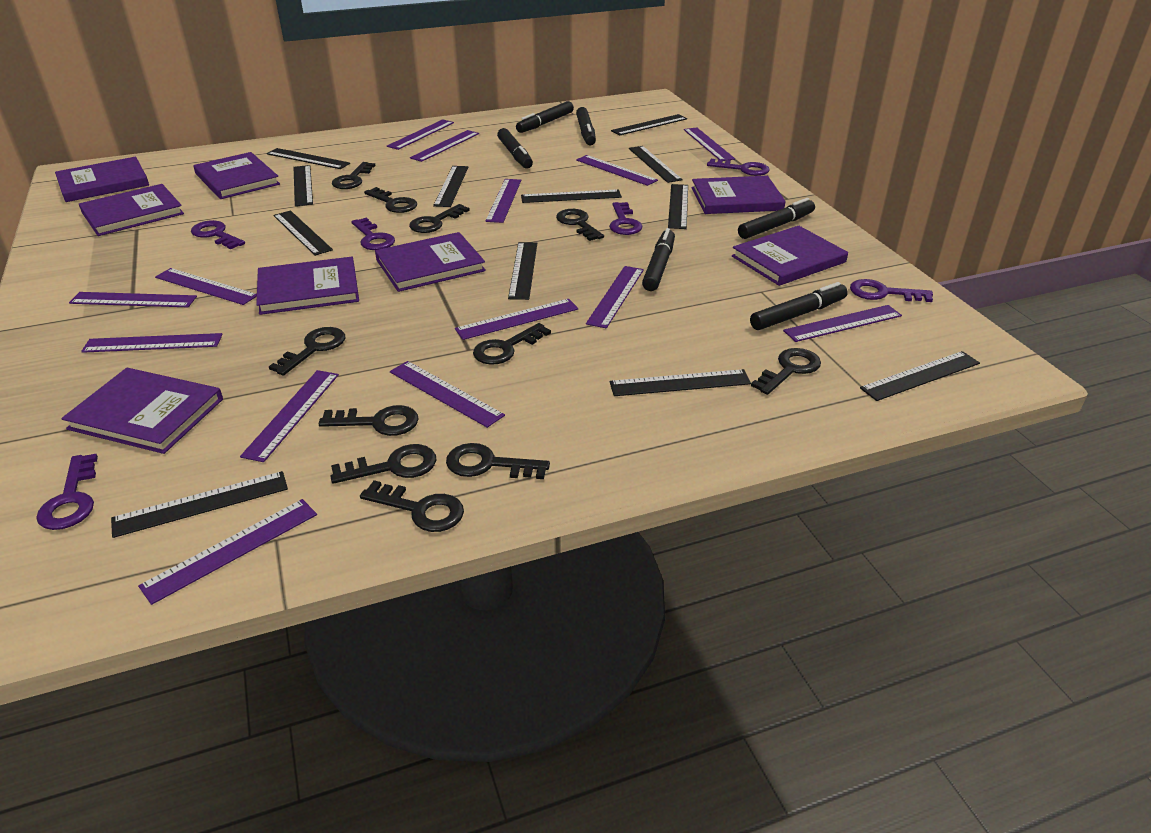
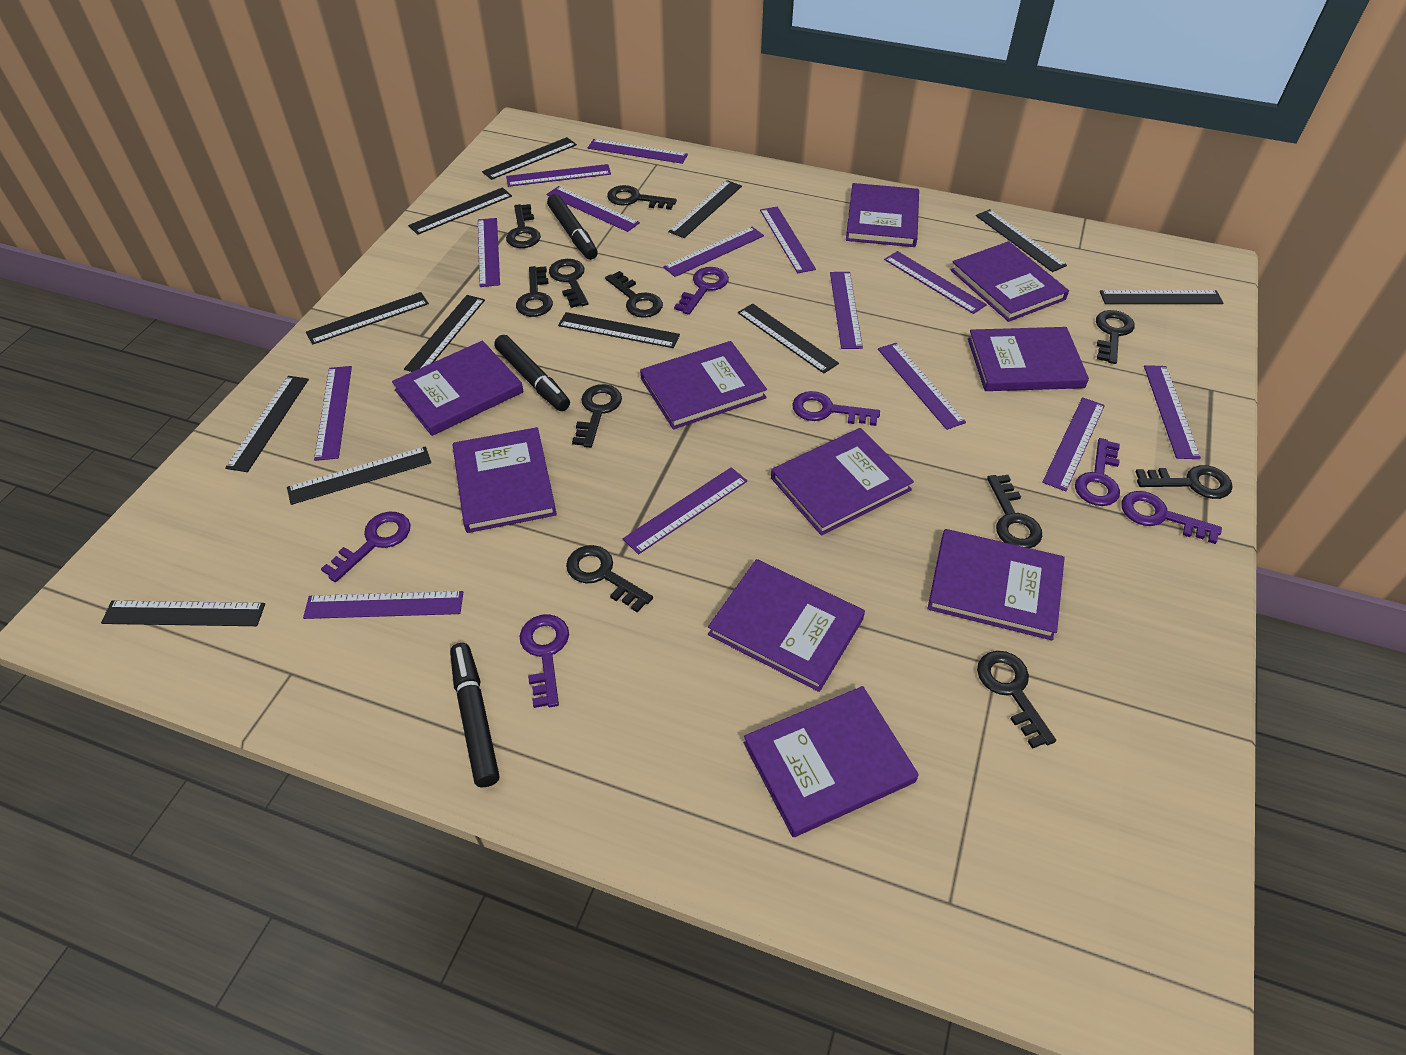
black marker: 6 -> 3
purple book: 8 -> 10

